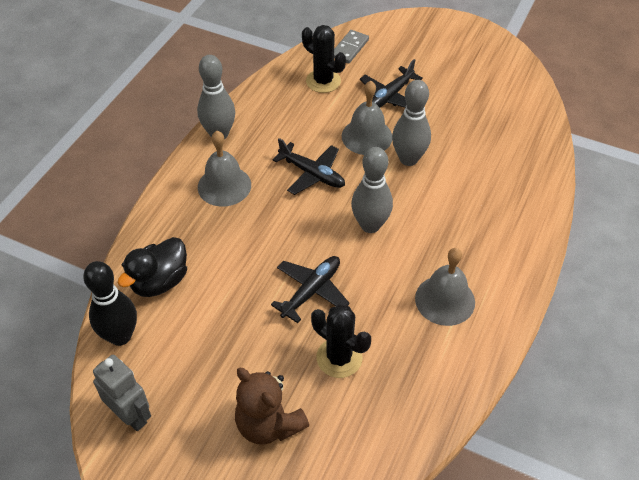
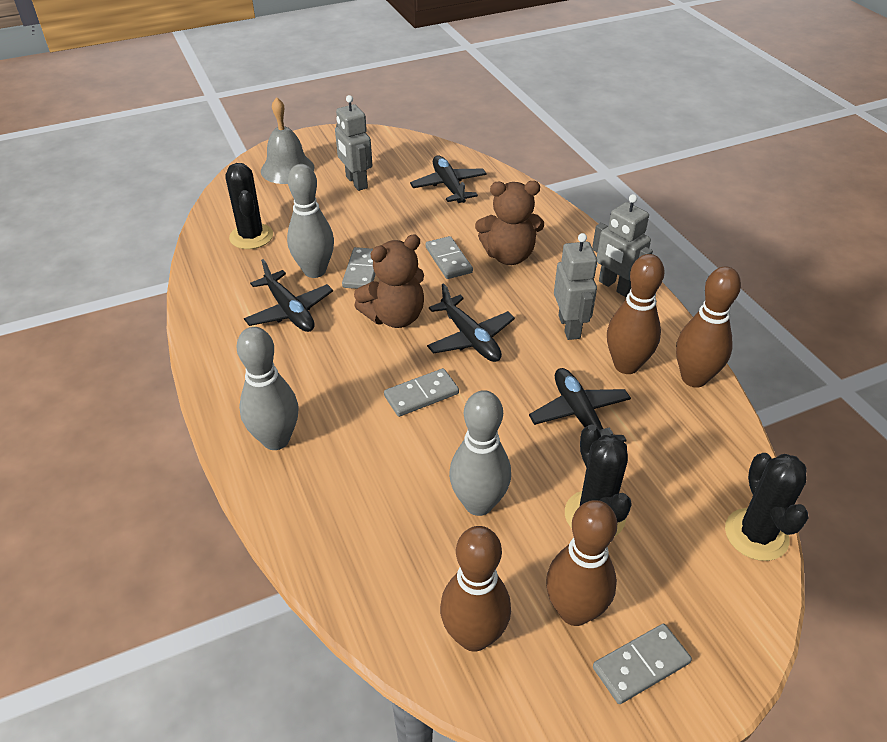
black bowling pin: 1 -> 0
black cactus: 2 -> 3
black duck: 1 -> 0
black plane: 3 -> 4
brown bowling pin: 0 -> 4
brown teddy bear: 1 -> 2
grey bell: 3 -> 1
grey domino: 1 -> 4
grey robot: 1 -> 3

